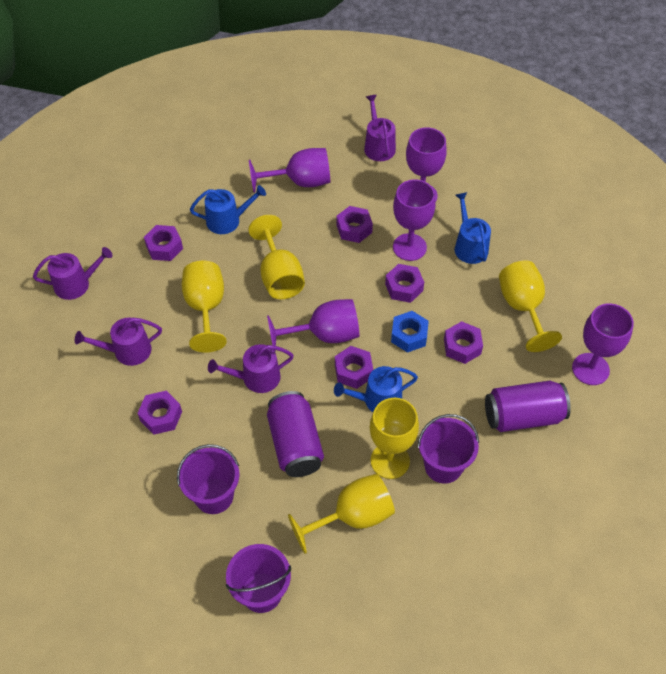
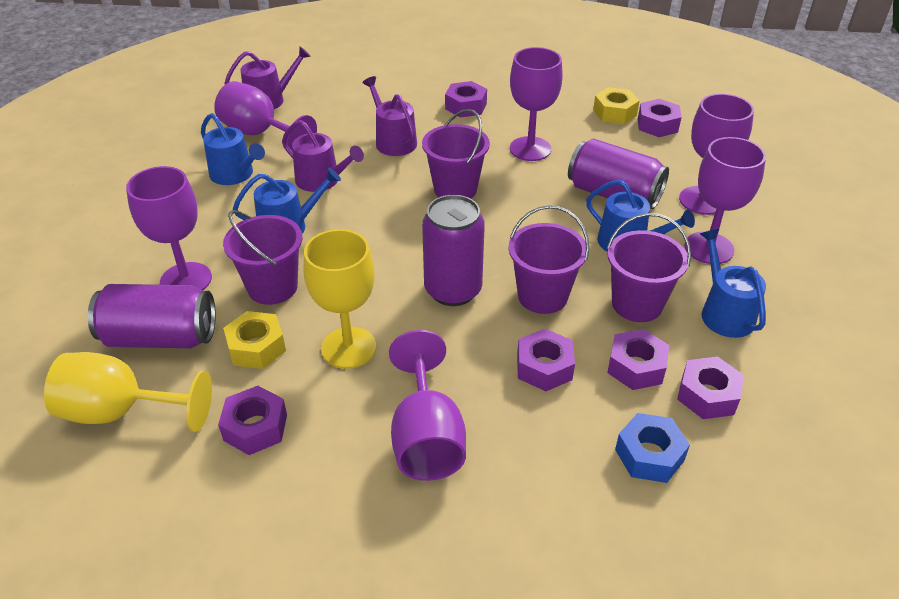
blue watering can: 3 -> 4
purple bucket: 3 -> 4
purple can: 2 -> 3
purple goblet: 5 -> 6
purple watering can: 4 -> 3
yellow goblet: 5 -> 2
yellow nut: 0 -> 2

